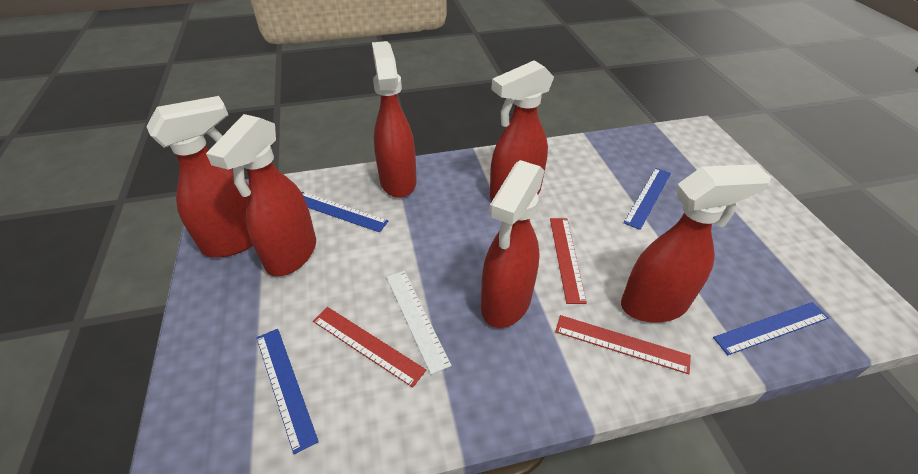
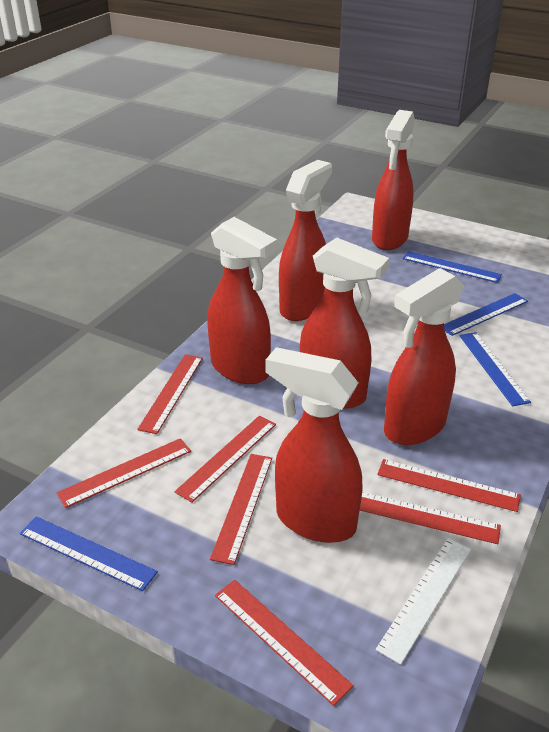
red ruler: 3 -> 7

